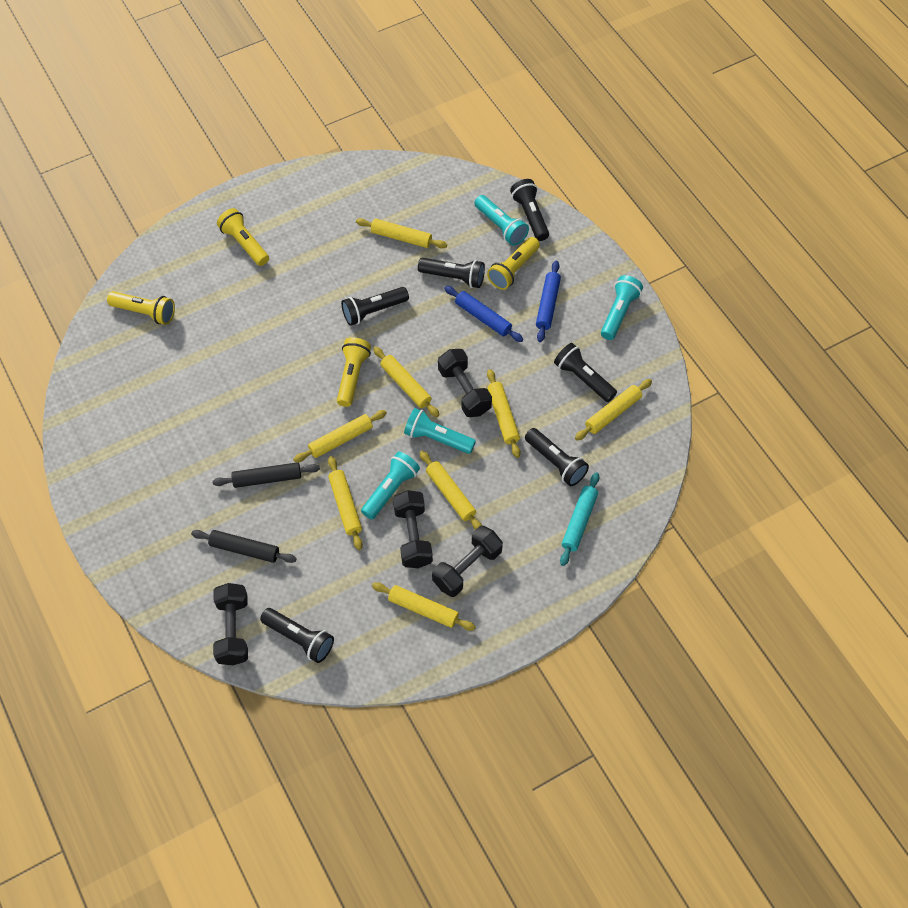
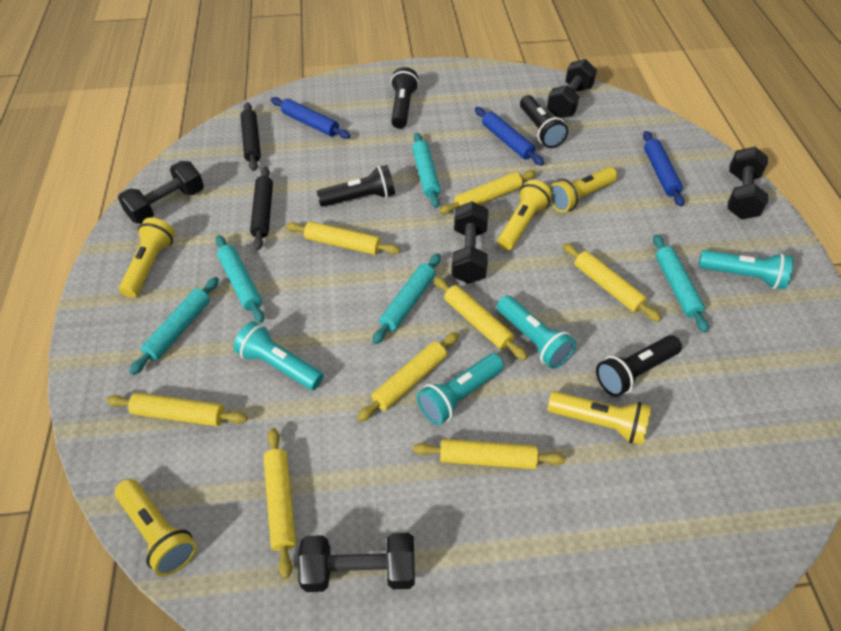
black dumbbell: 4 -> 5
black flashlight: 6 -> 4
blue rolling pin: 2 -> 3
turquoise rolling pin: 1 -> 5
yellow flashlight: 4 -> 5

